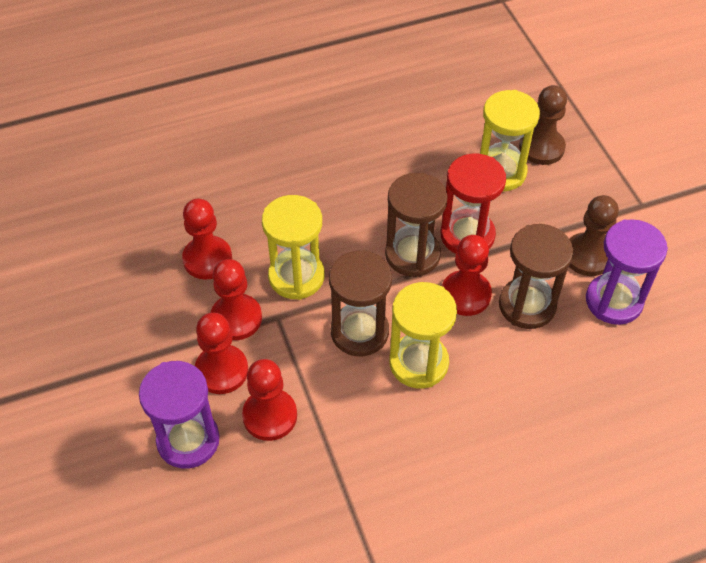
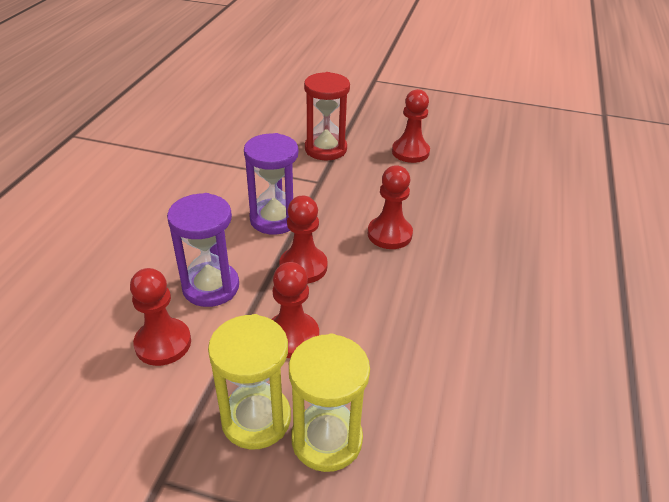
brown hourglass: 3 -> 0
brown pawn: 2 -> 0
yellow hourglass: 3 -> 2

